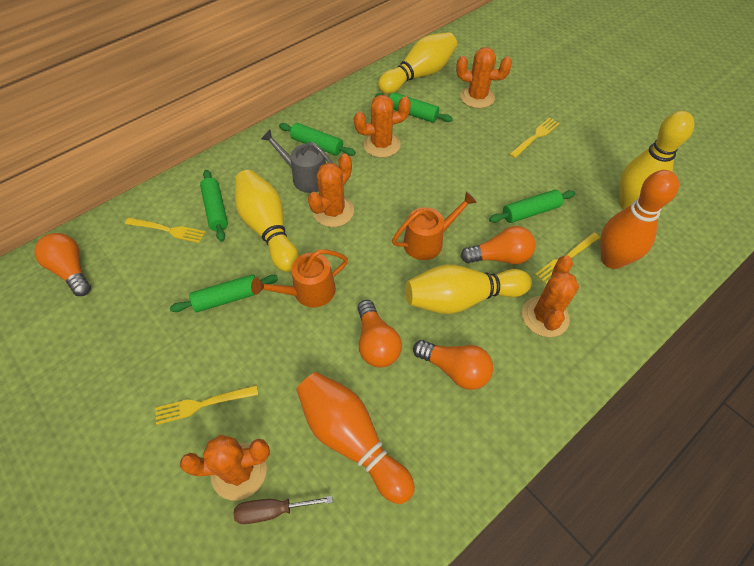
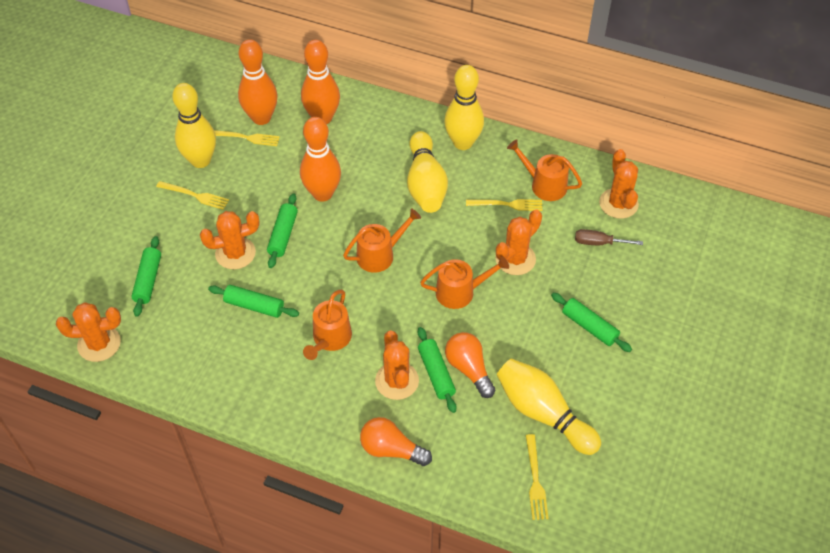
grey watering can: 1 -> 0
orange bowling pin: 2 -> 3
orange light bulb: 4 -> 2
orange watering can: 2 -> 4

